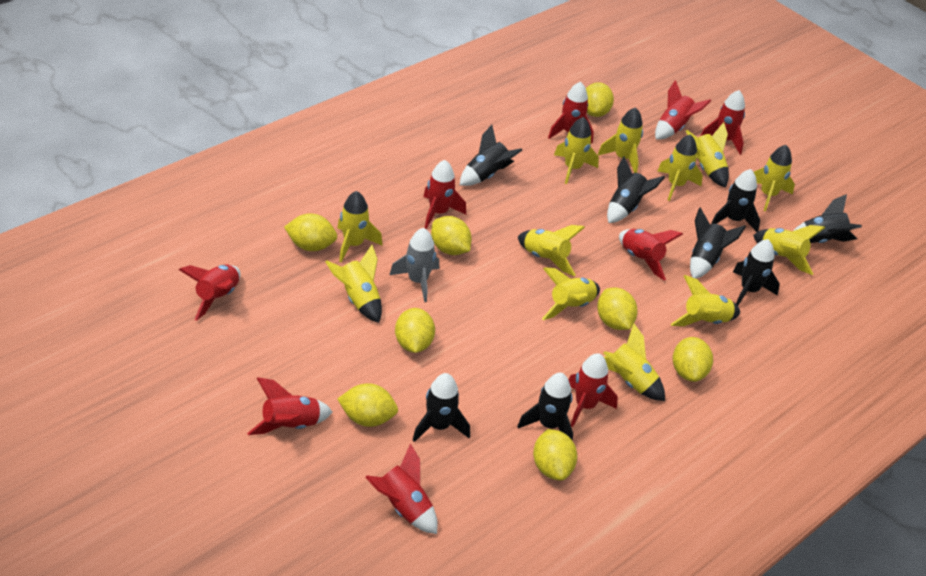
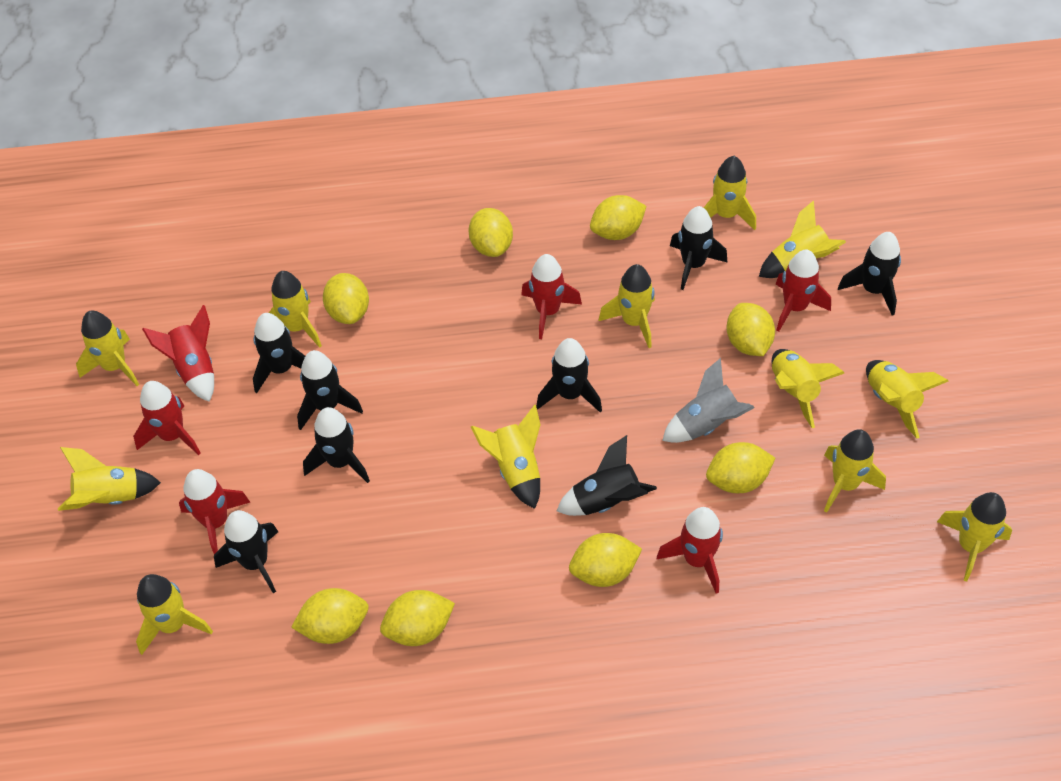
red rocket: 9 -> 6

